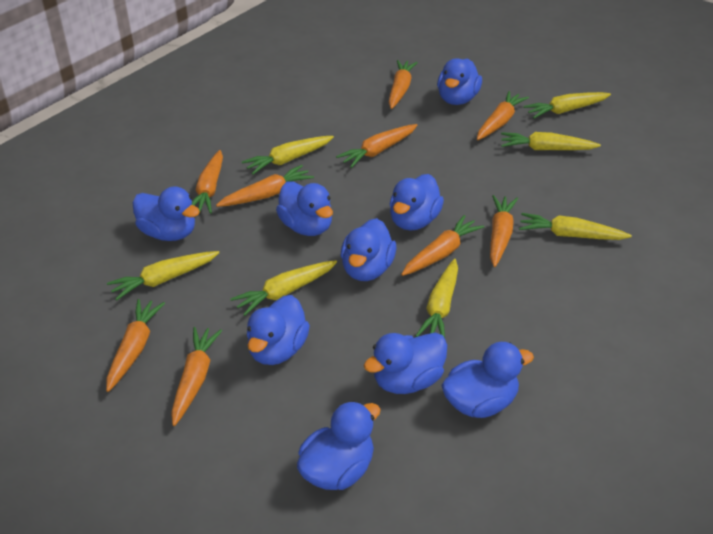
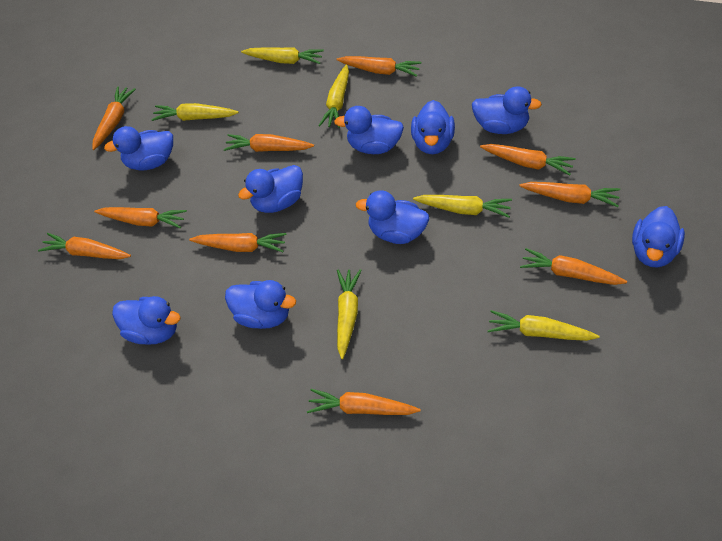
orange carrot: 9 -> 10
yellow carrot: 7 -> 6

